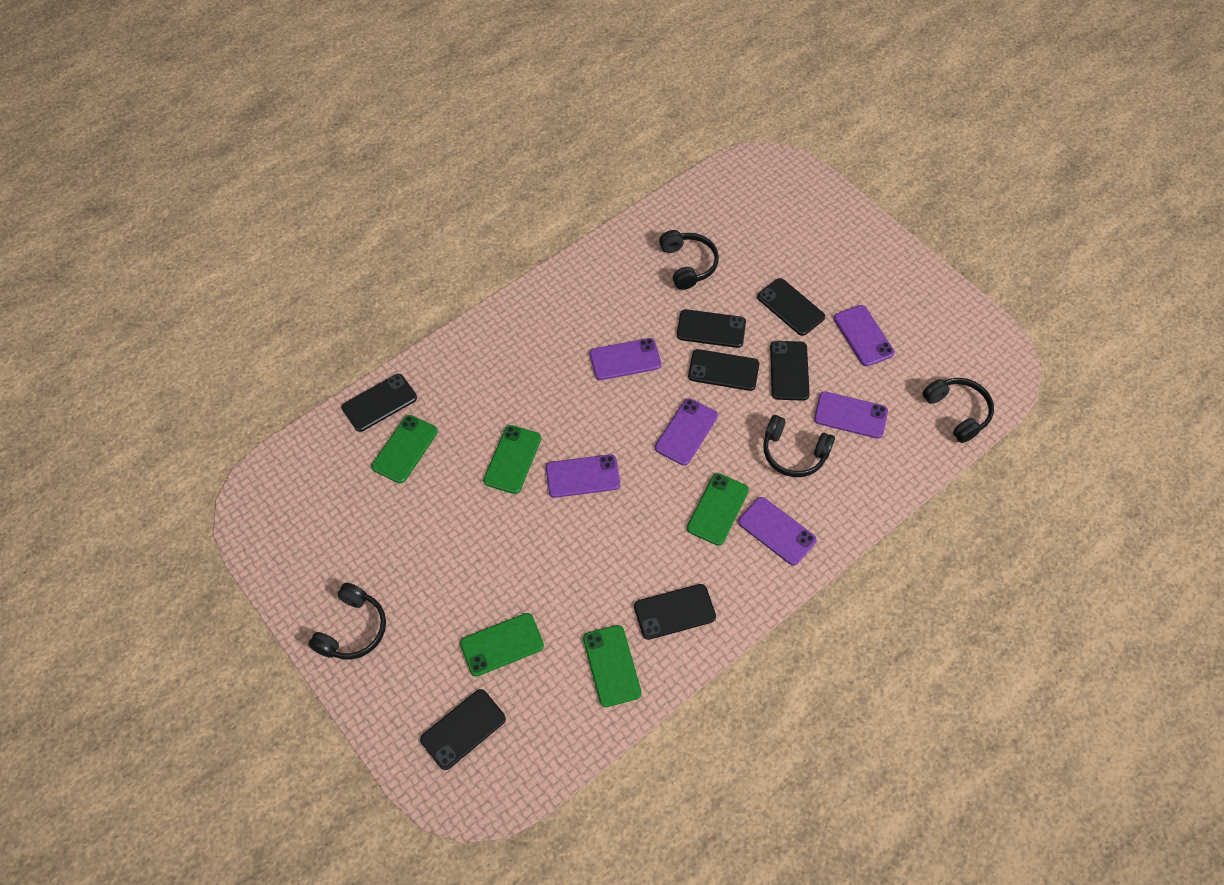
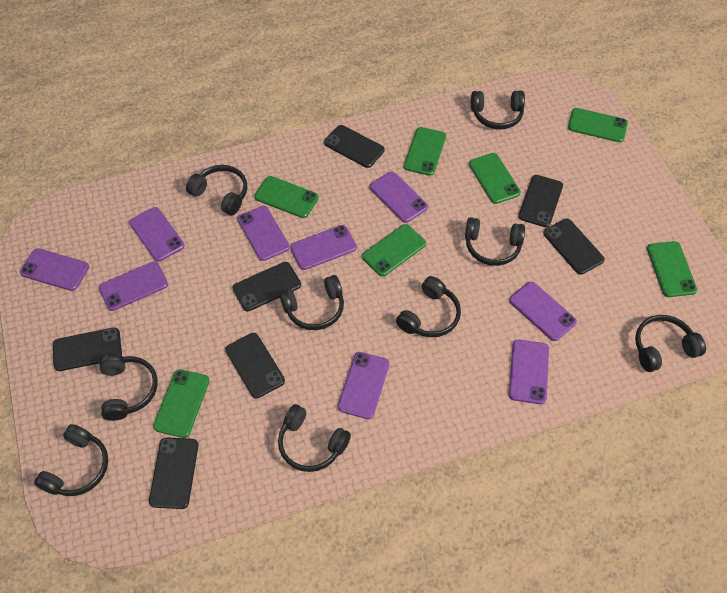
black headphones: 4 -> 9
green phone: 5 -> 7
purple phone: 6 -> 9

